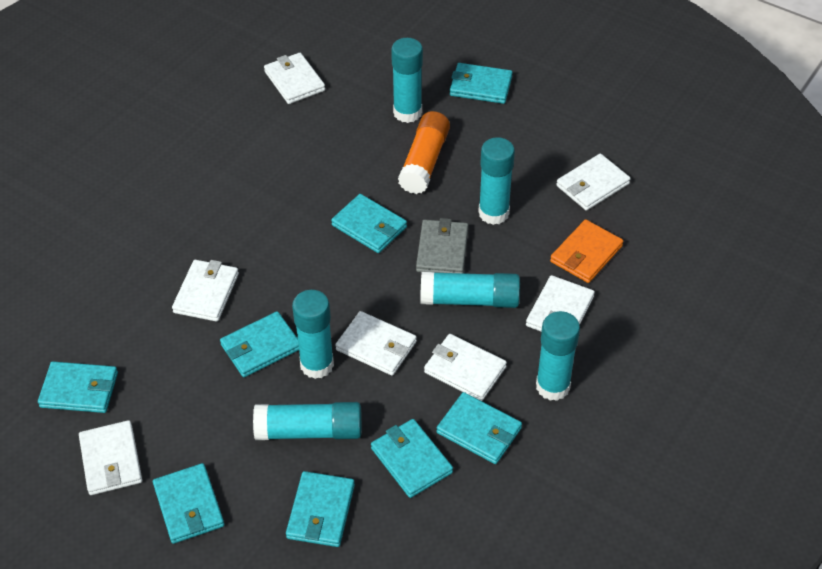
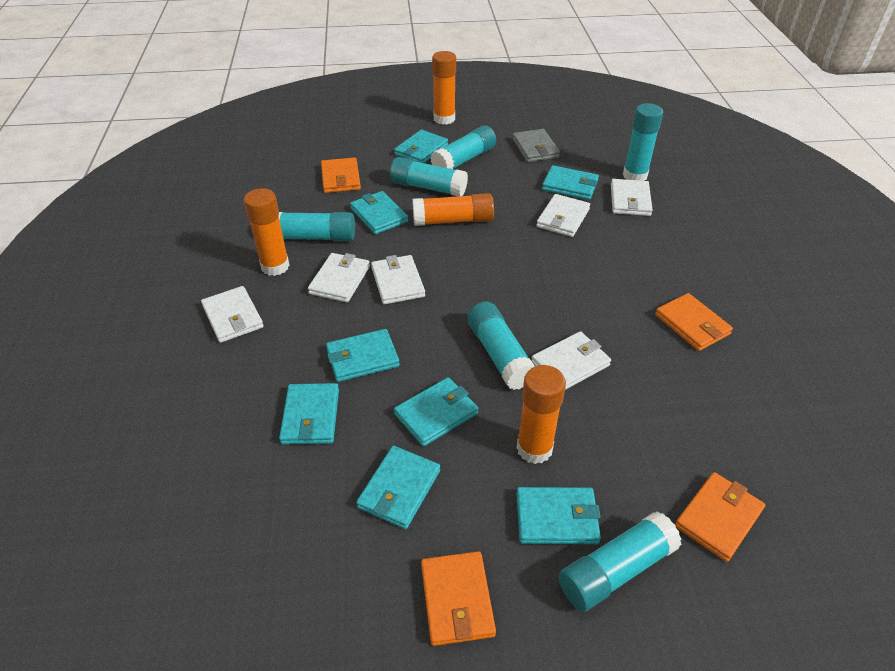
orange glue stick: 1 -> 4
orange wallet: 1 -> 4
white wallet: 7 -> 6

